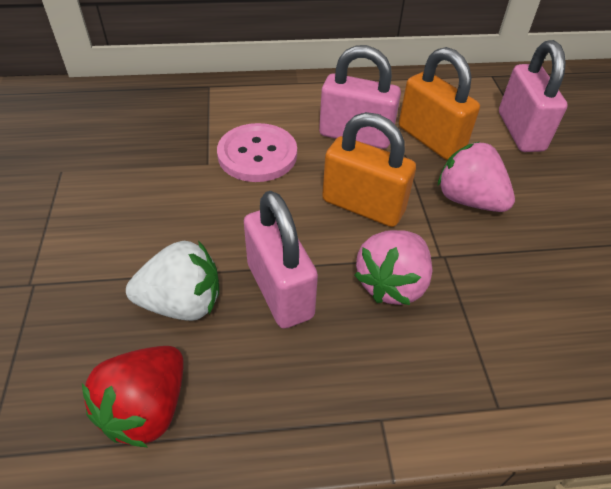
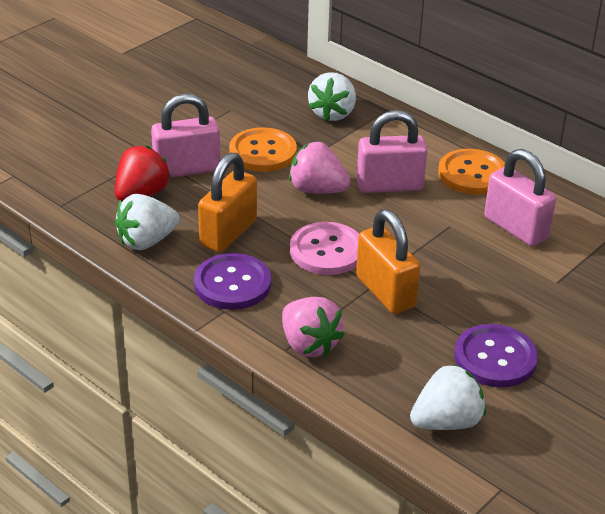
orange button: 0 -> 2
purple button: 0 -> 2
white strawberry: 1 -> 3

